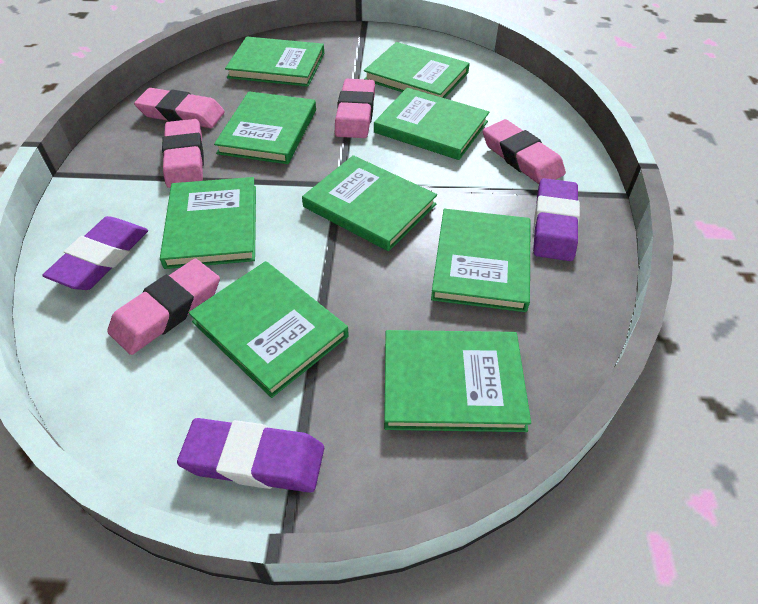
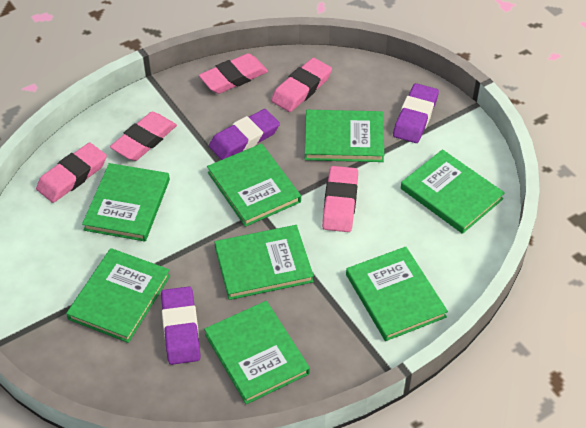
green book: 9 -> 8

